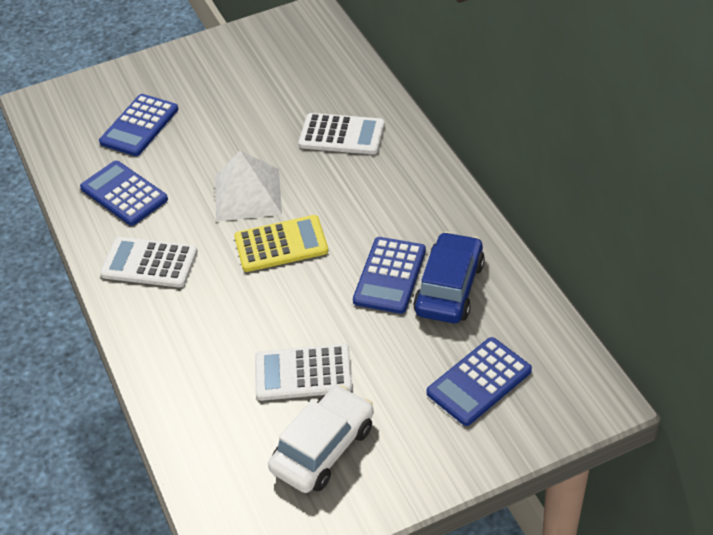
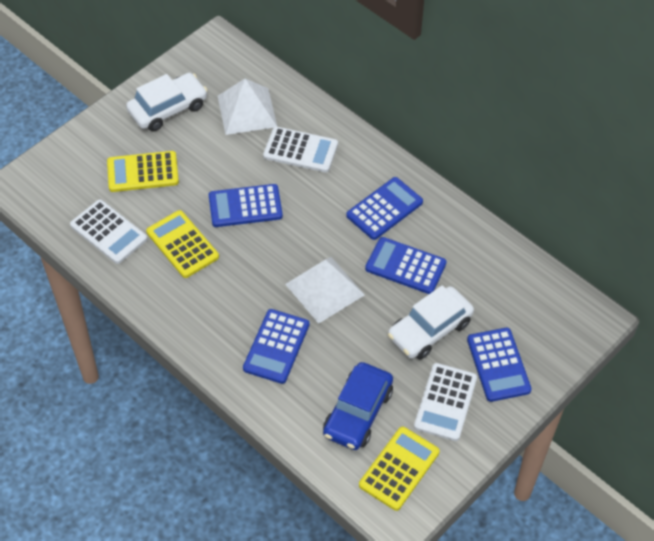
blue calculator: 4 -> 5
white car: 1 -> 2
white pyramid: 1 -> 2
yellow calculator: 1 -> 3

